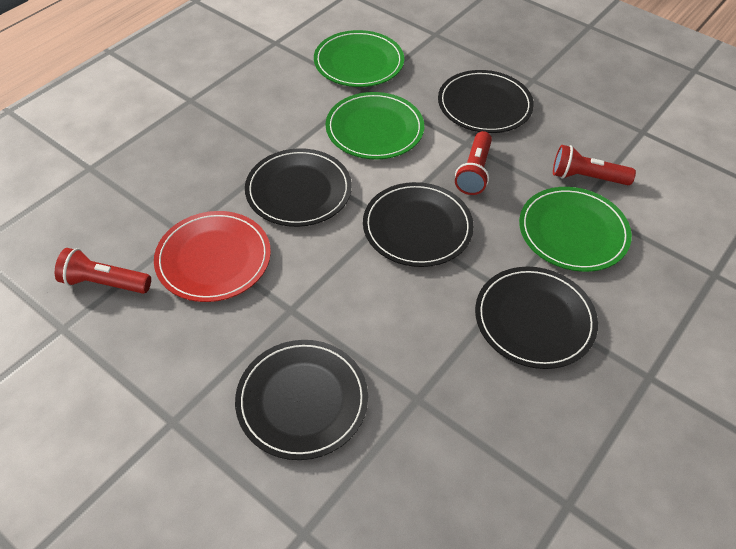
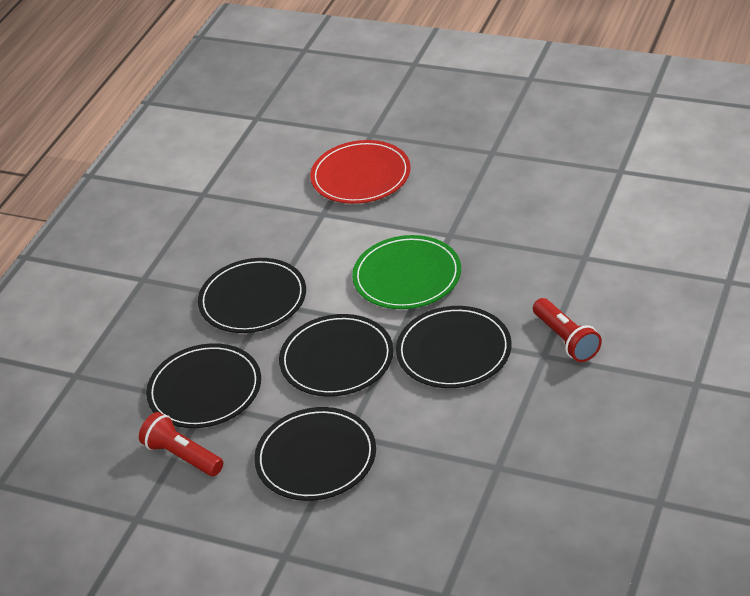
green plate: 3 -> 1
red flashlight: 3 -> 2

